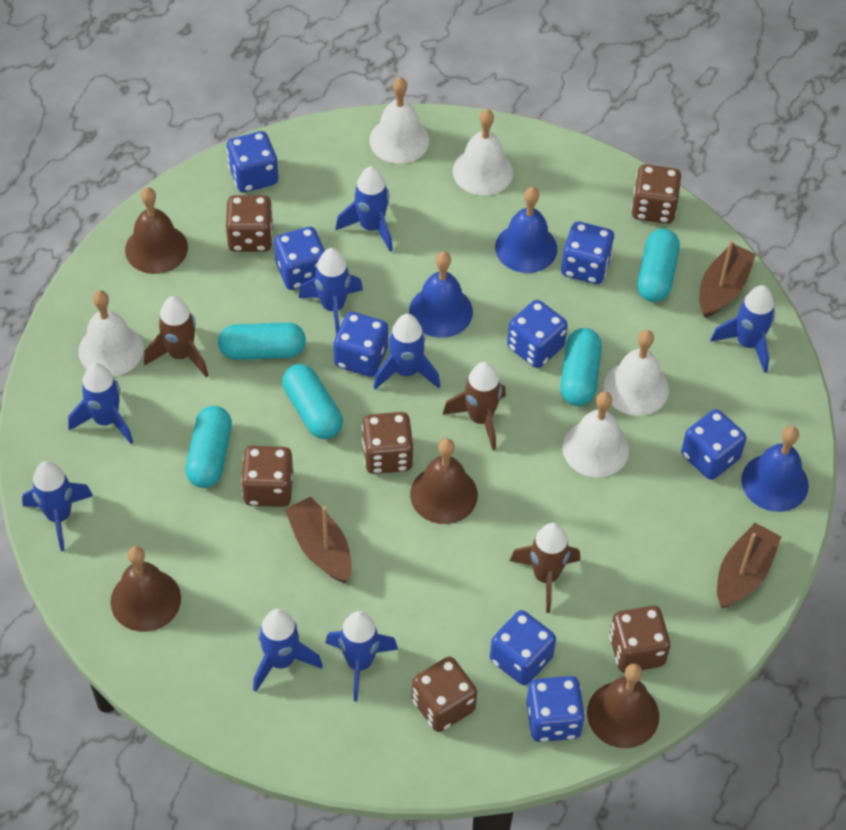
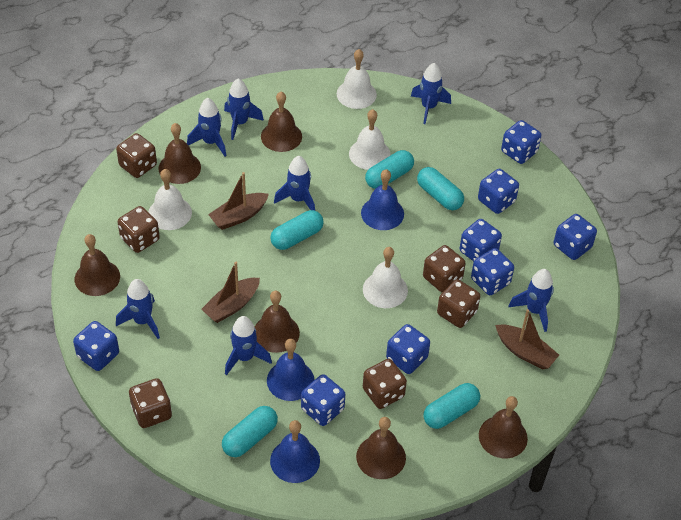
blue rocket: 8 -> 7
brown bell: 4 -> 6
brown rocket: 3 -> 0
white bell: 5 -> 4

